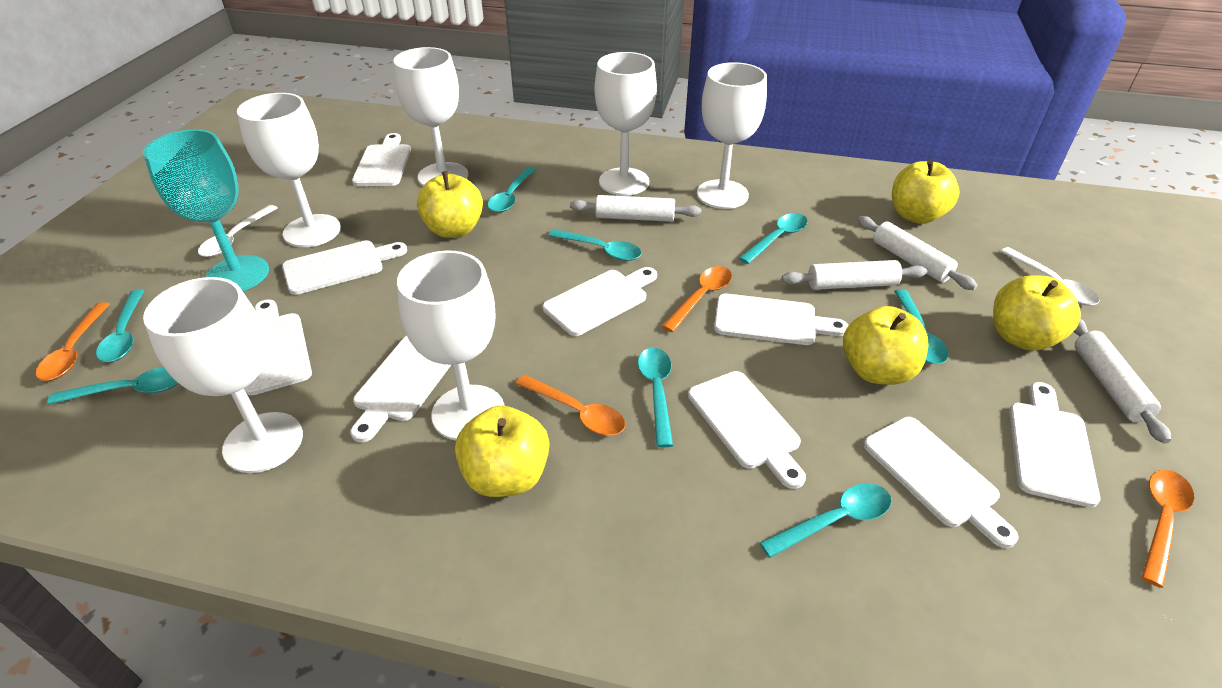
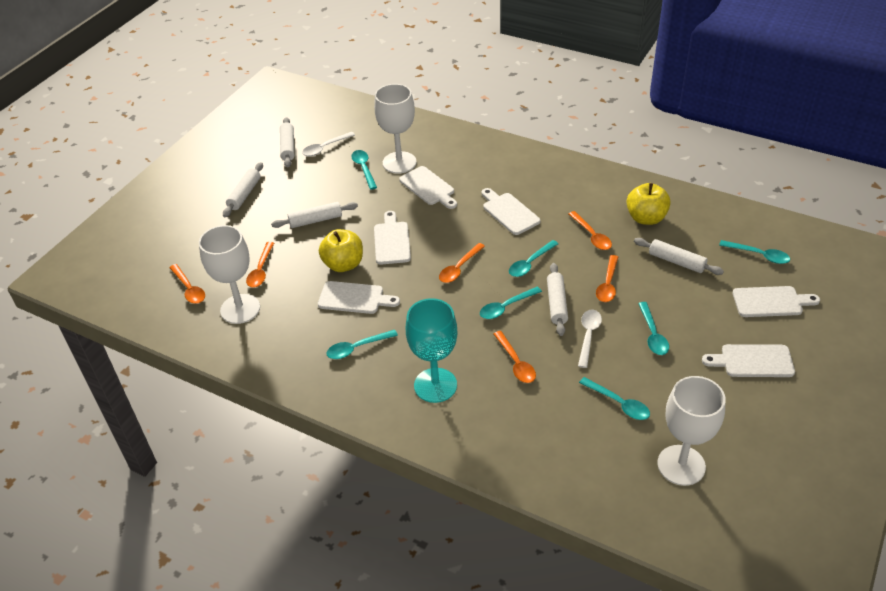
orange spoon: 4 -> 6
turquoise spoon: 8 -> 7
white cutting board: 9 -> 6
white goblet: 6 -> 3
white rolling pin: 4 -> 5
yellow apple: 5 -> 2

